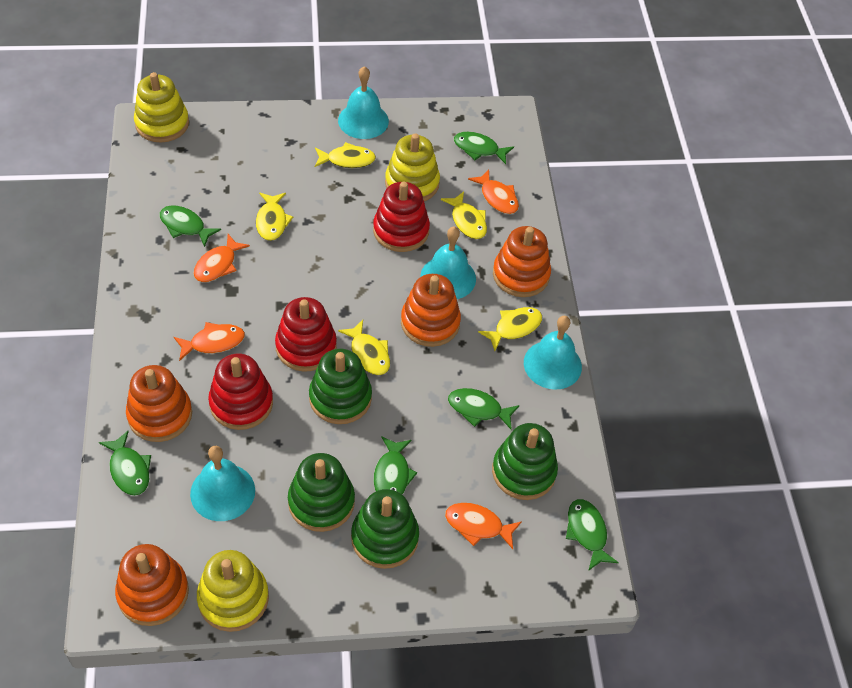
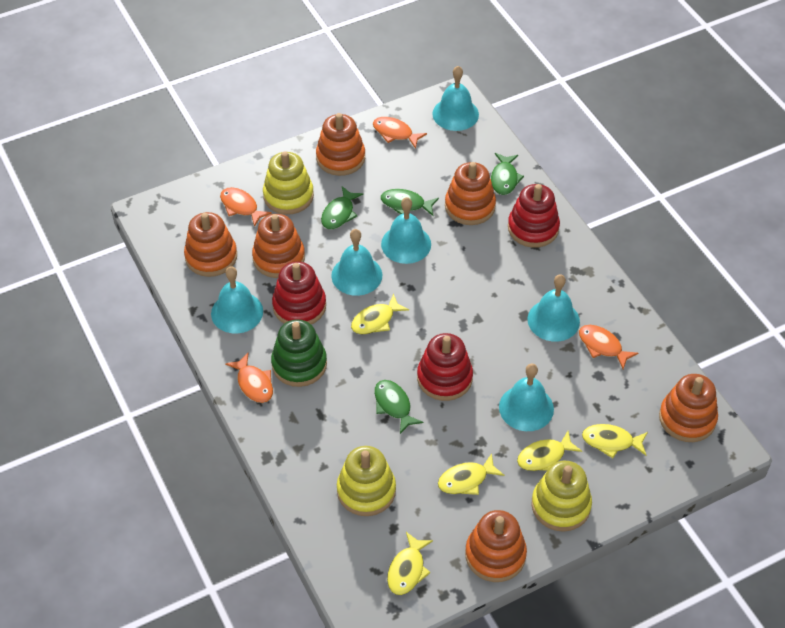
green fish: 6 -> 4
green stacking toy: 4 -> 1
orange stacking toy: 4 -> 6
turquoise bell: 4 -> 6

